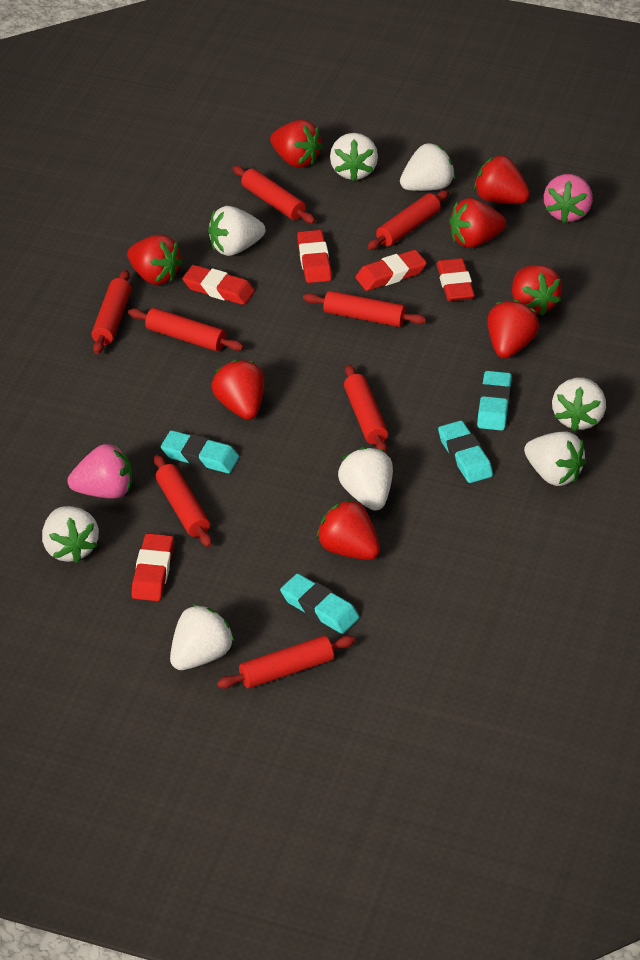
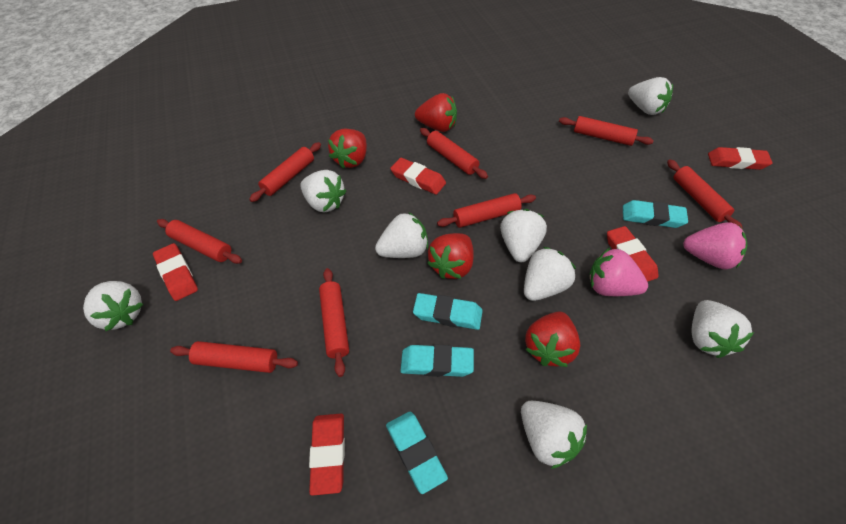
red strawberry: 8 -> 4

